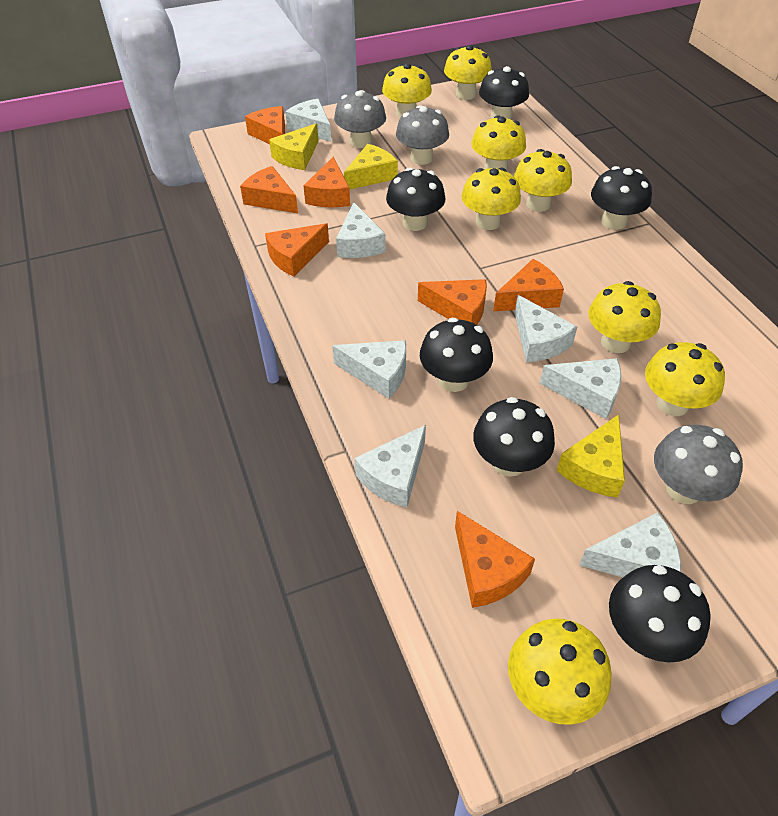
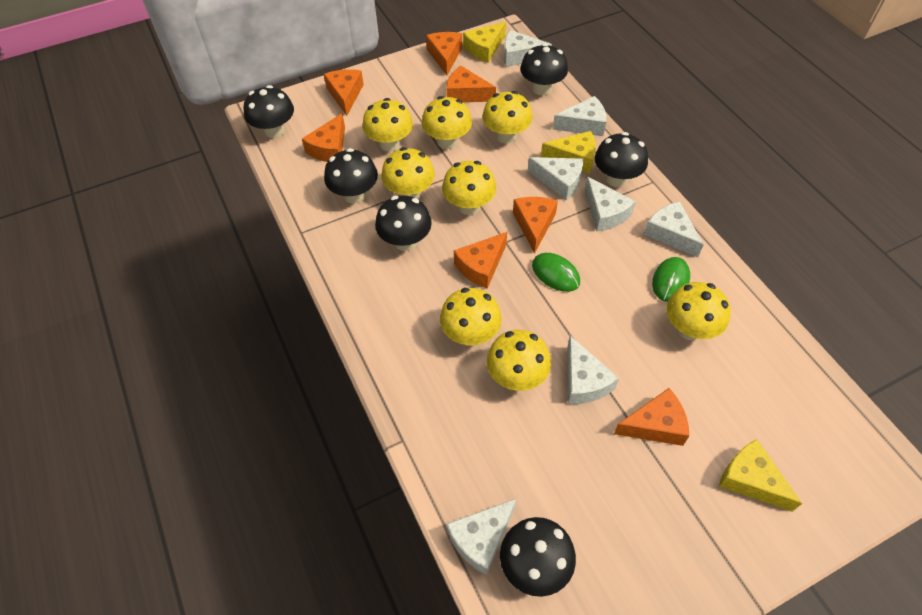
green mouse: 0 -> 2
grey mushroom: 3 -> 0

